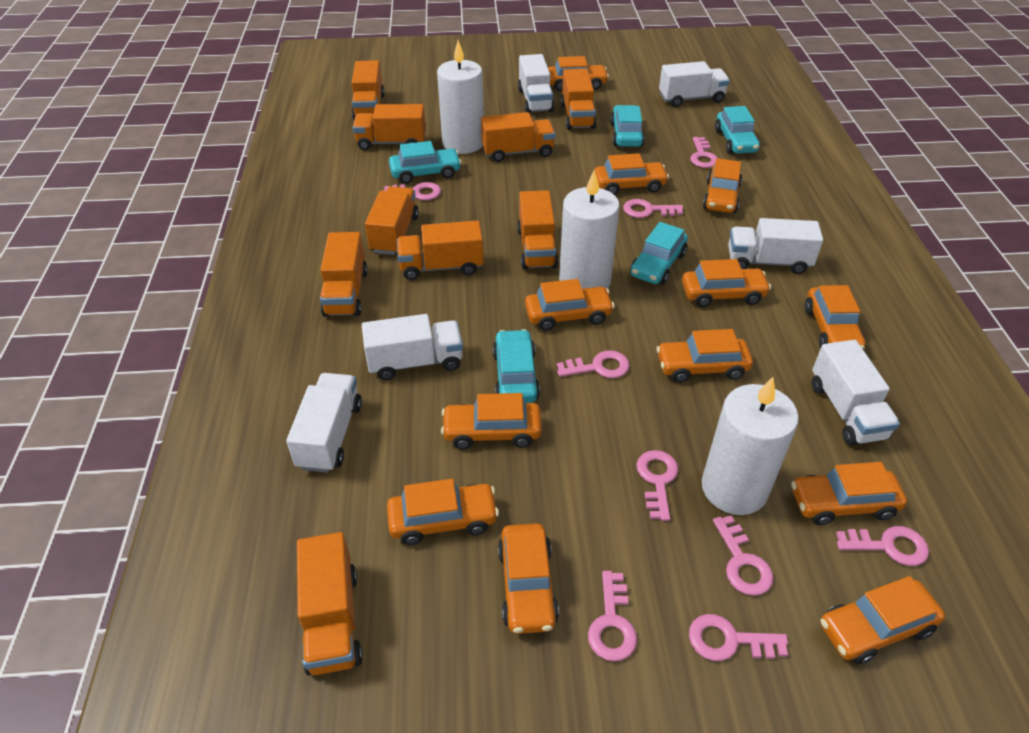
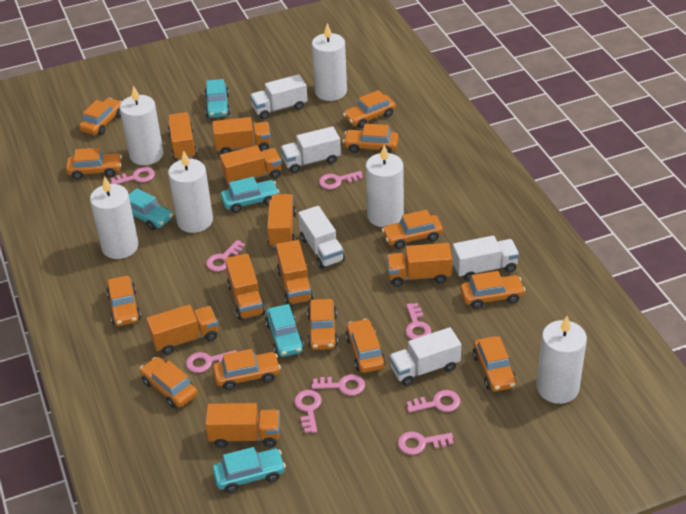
white candle: 3 -> 6
white truck: 6 -> 5

